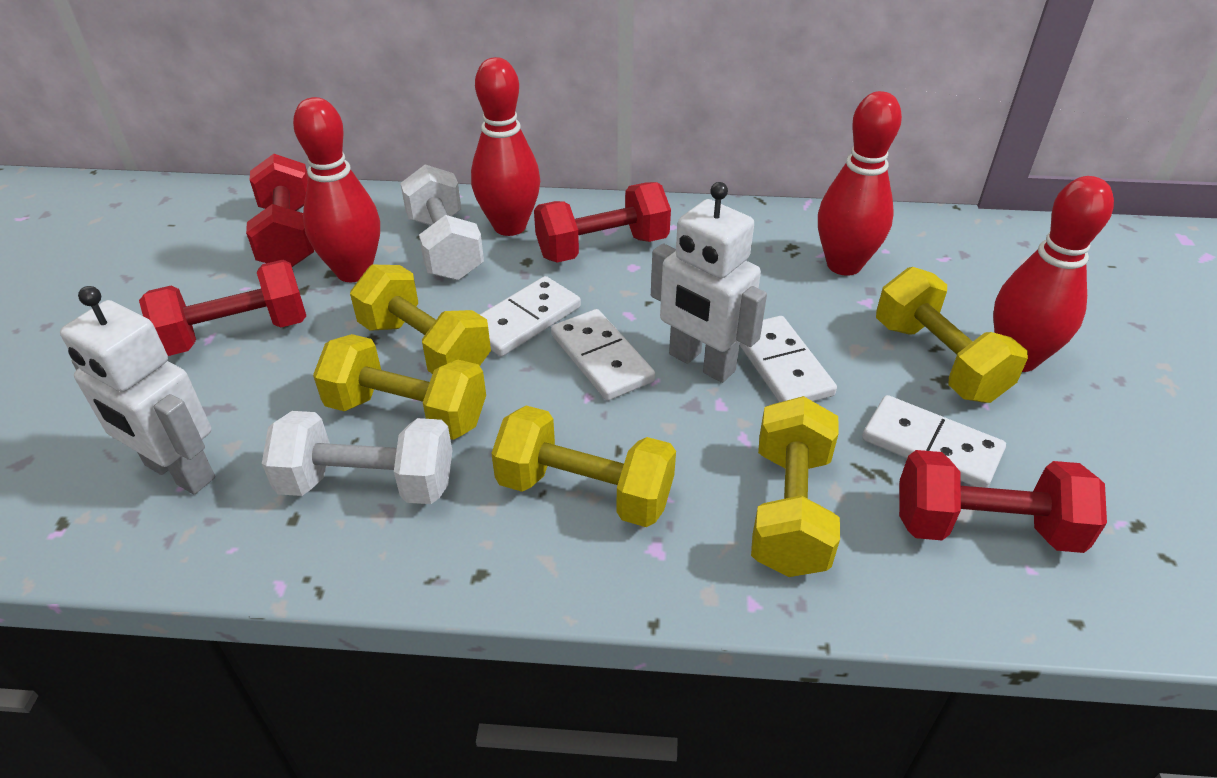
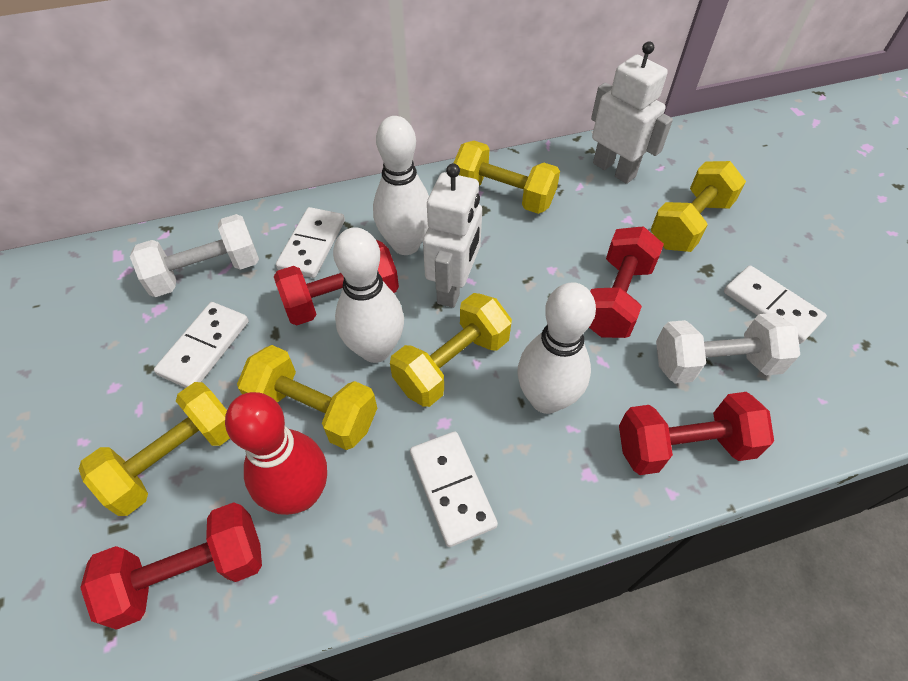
red bowling pin: 4 -> 1
white bowling pin: 0 -> 3

